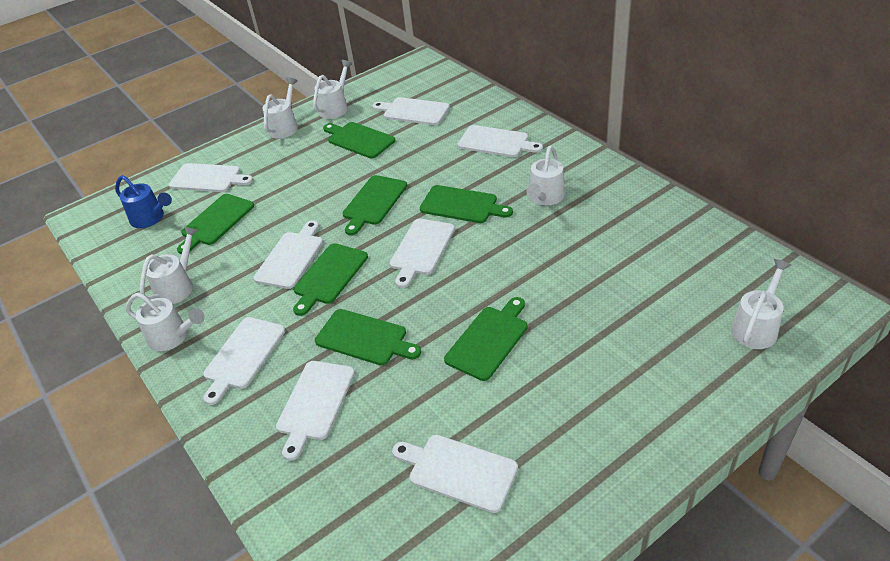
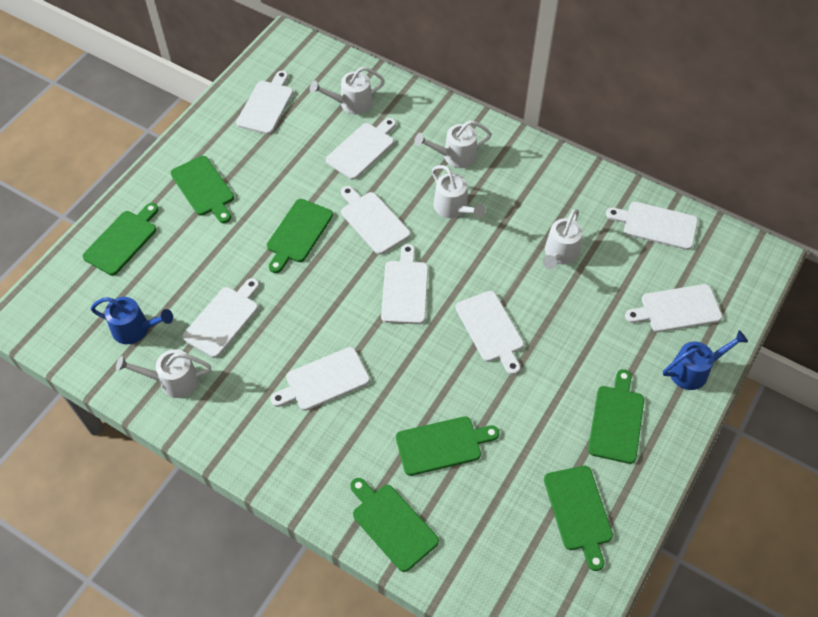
blue watering can: 1 -> 2
white cutting board: 8 -> 9
white watering can: 6 -> 5

